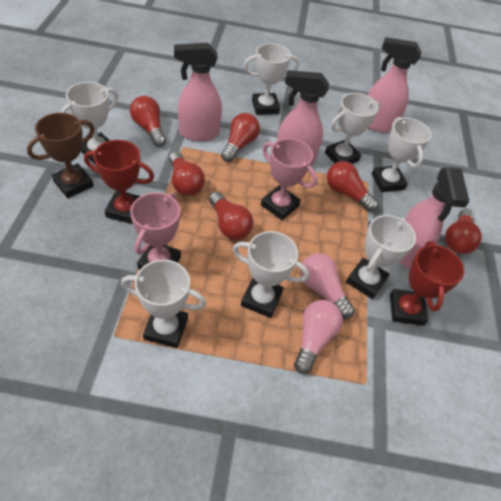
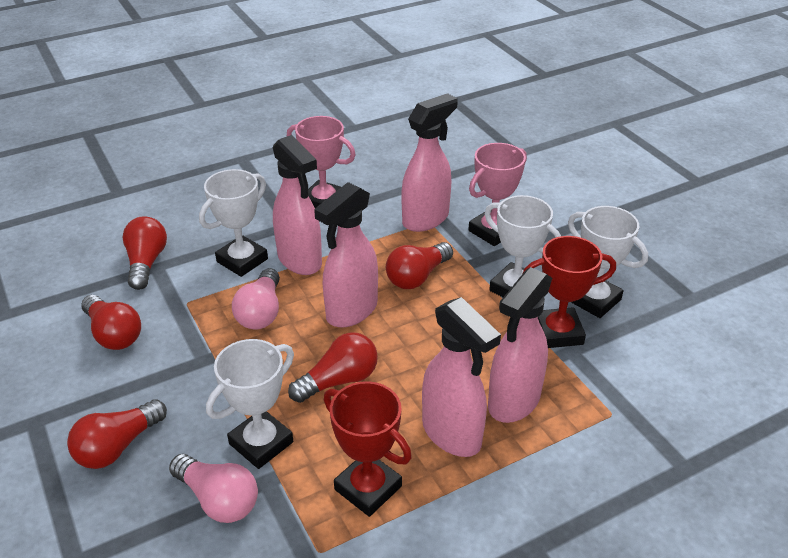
brown trophy: 1 -> 0
pink spray bottle: 4 -> 5
red light bulb: 6 -> 5
white trophy: 7 -> 4

